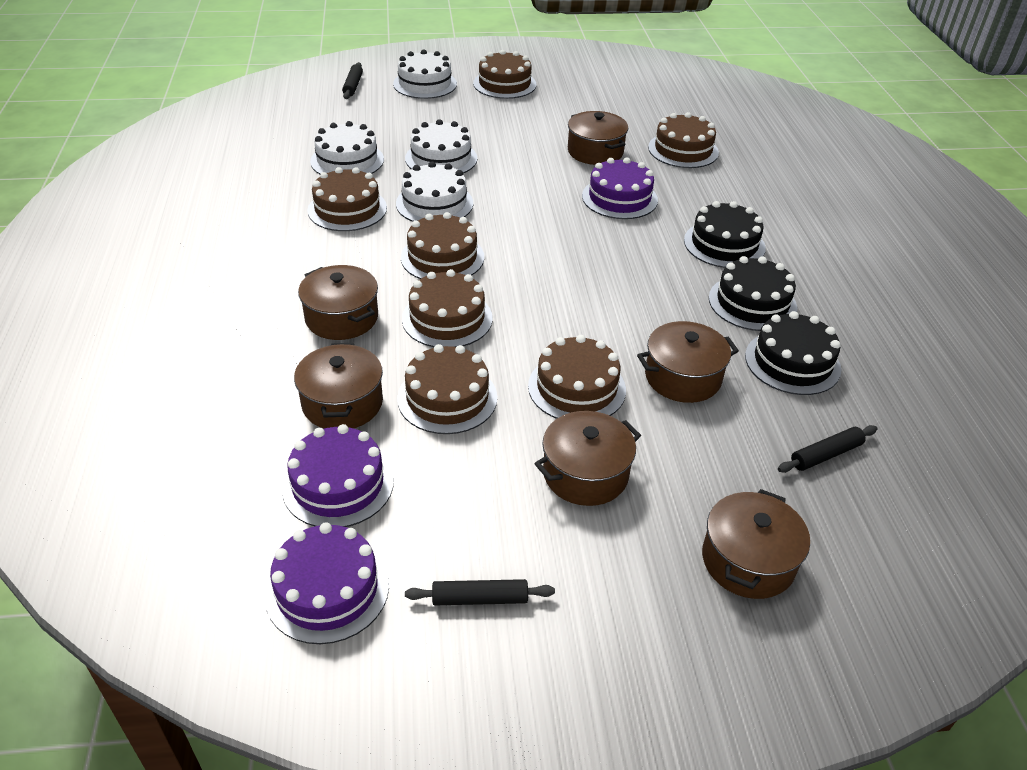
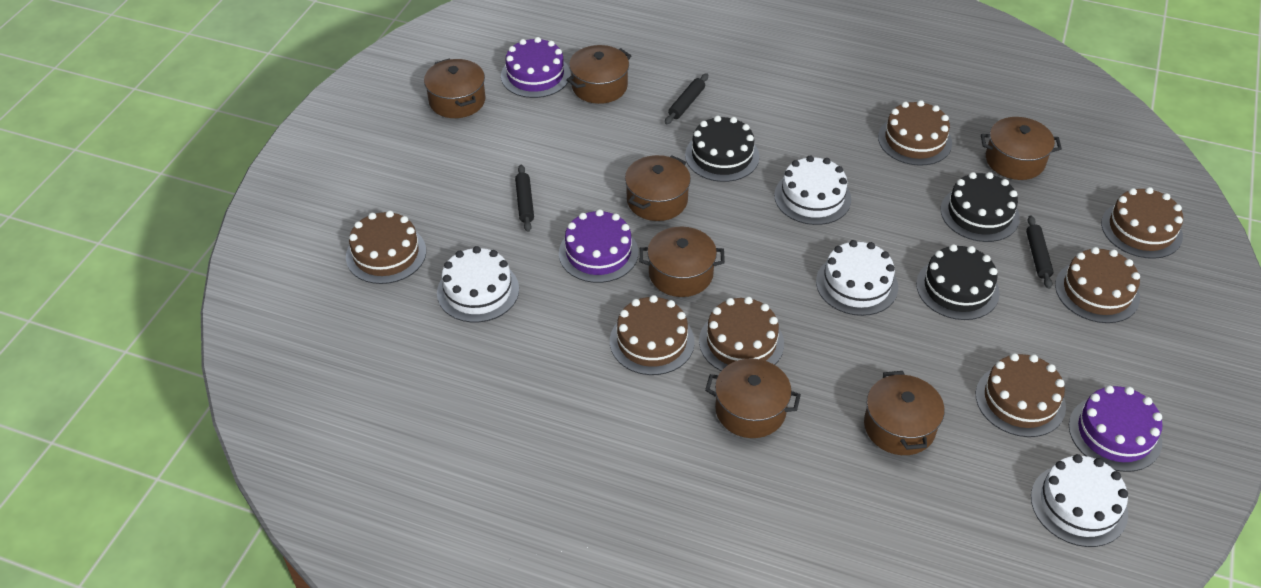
brown pot: 6 -> 7

